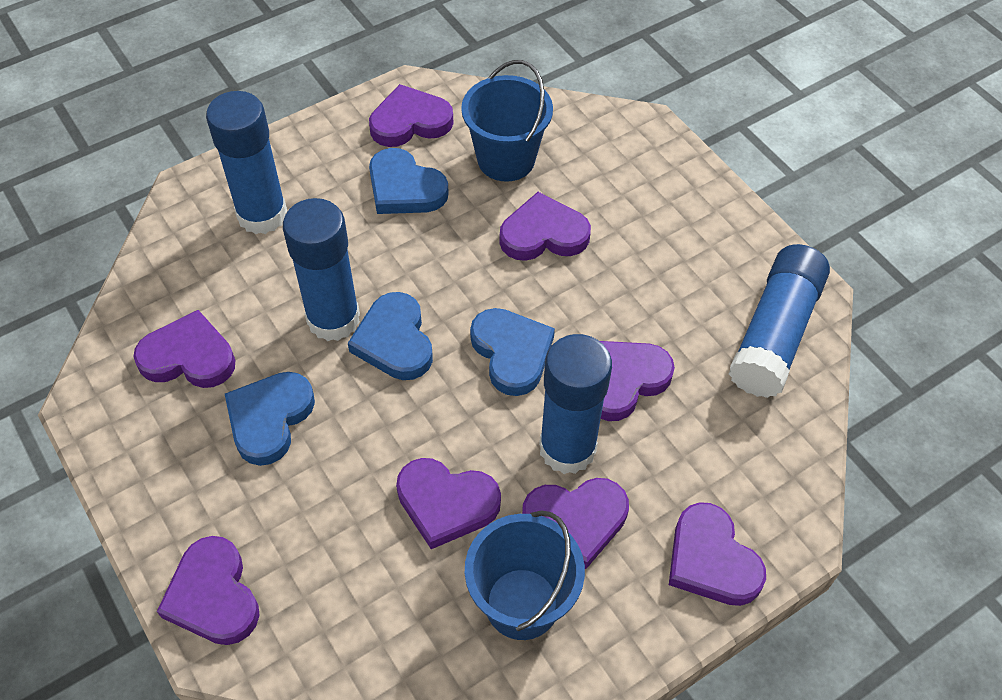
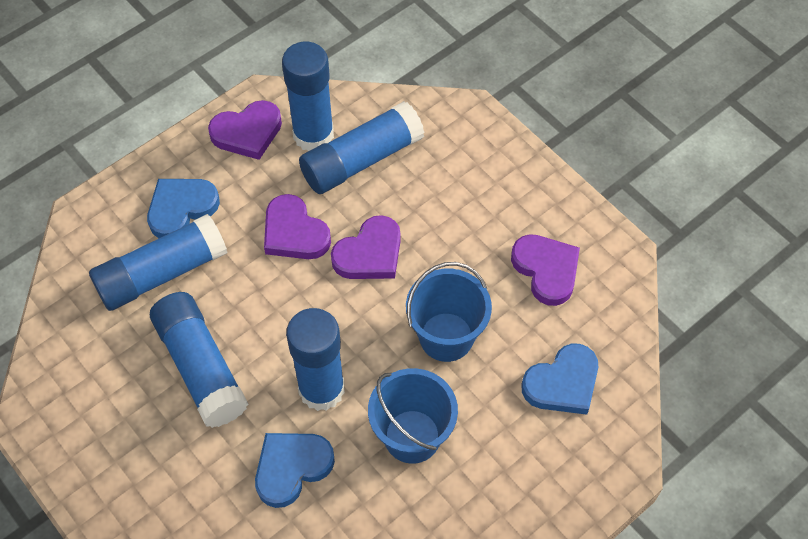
blue glue stick: 4 -> 5
blue heart: 4 -> 3
purple heart: 8 -> 4

